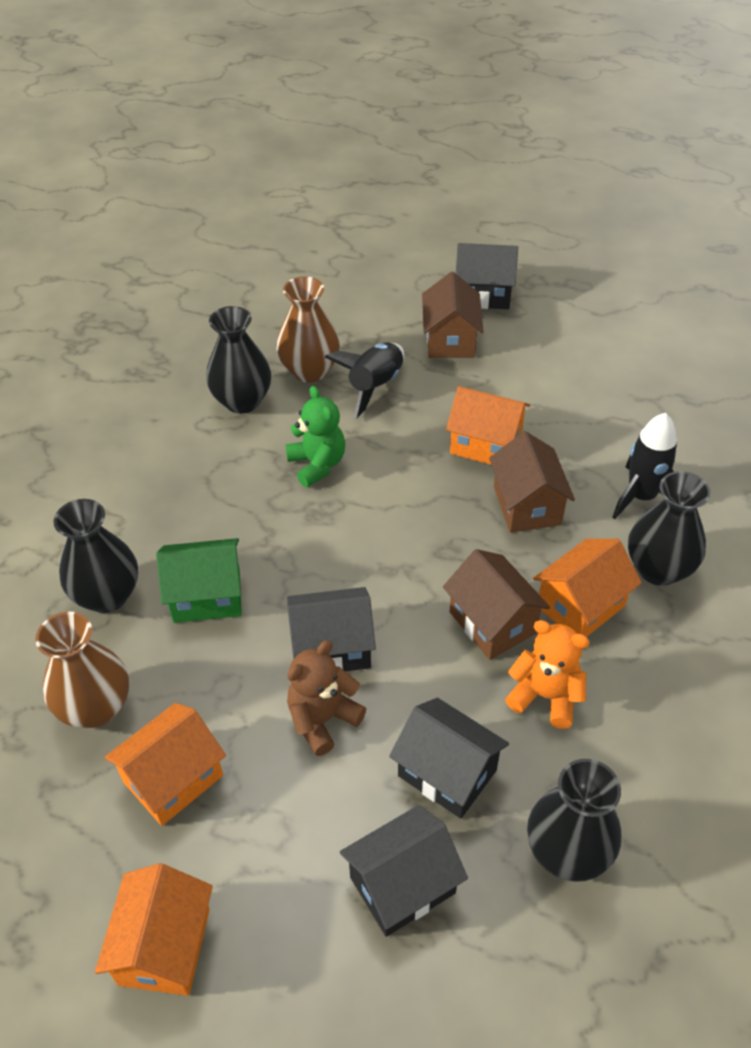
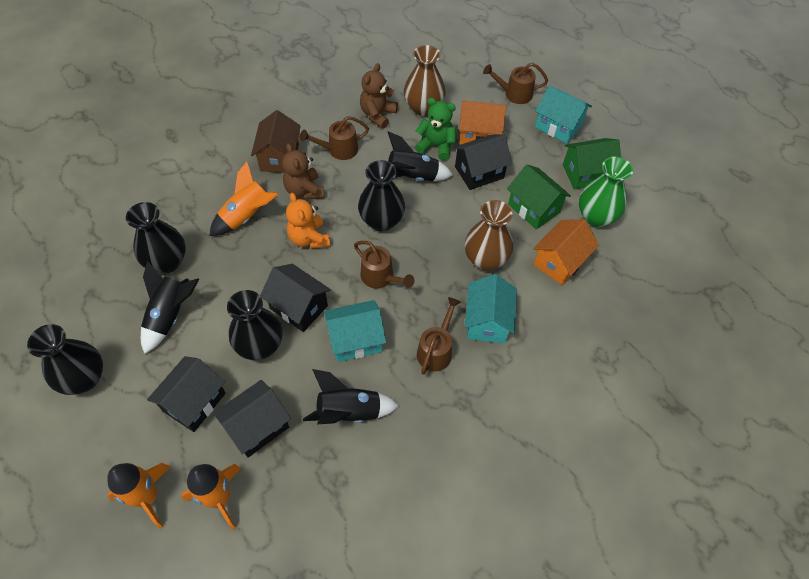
black rocket: 2 -> 3
brown house: 3 -> 1
brown teddy bear: 1 -> 2
brown watering can: 0 -> 4
green house: 1 -> 2
green vase: 0 -> 1
orange house: 4 -> 2
orange rocket: 0 -> 3
turquoise house: 0 -> 3

